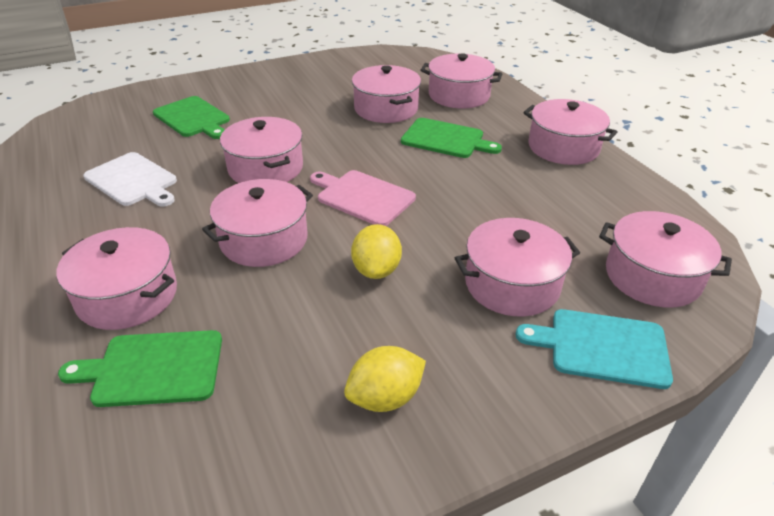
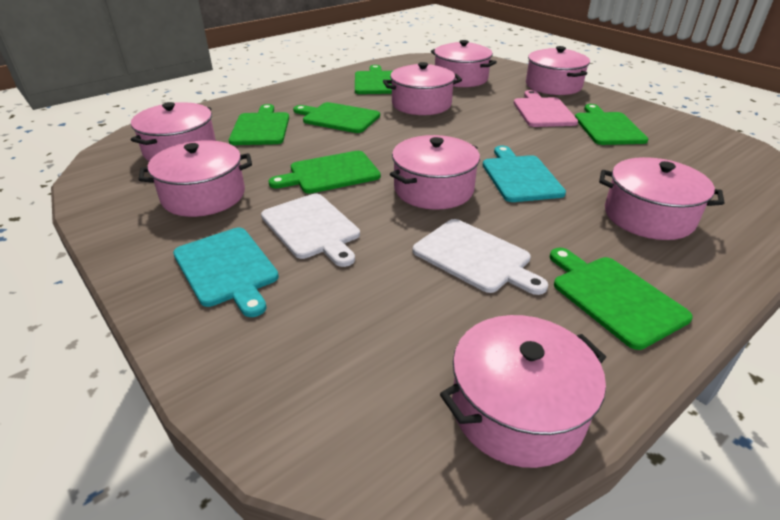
green cutting board: 3 -> 6
turquoise cutting board: 1 -> 2
white cutting board: 1 -> 2
yellow lemon: 2 -> 0

